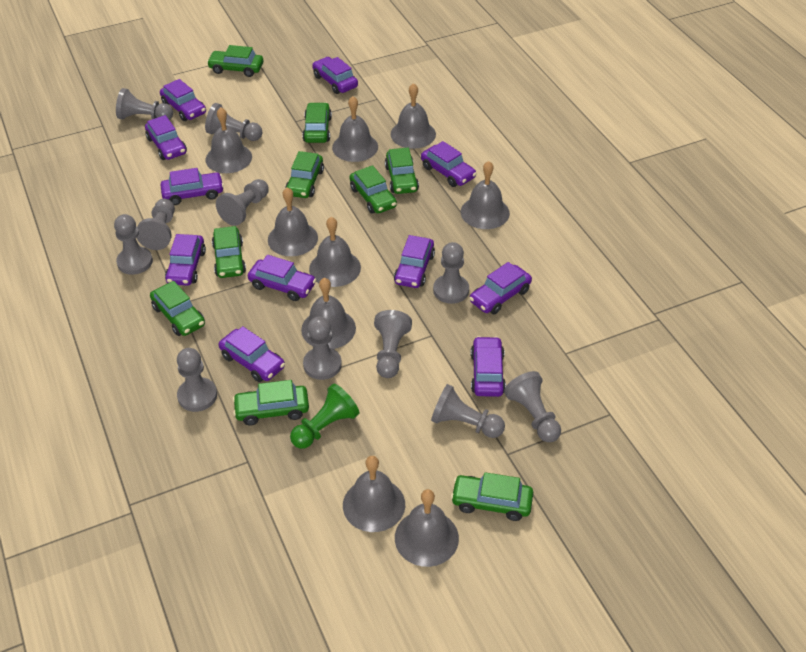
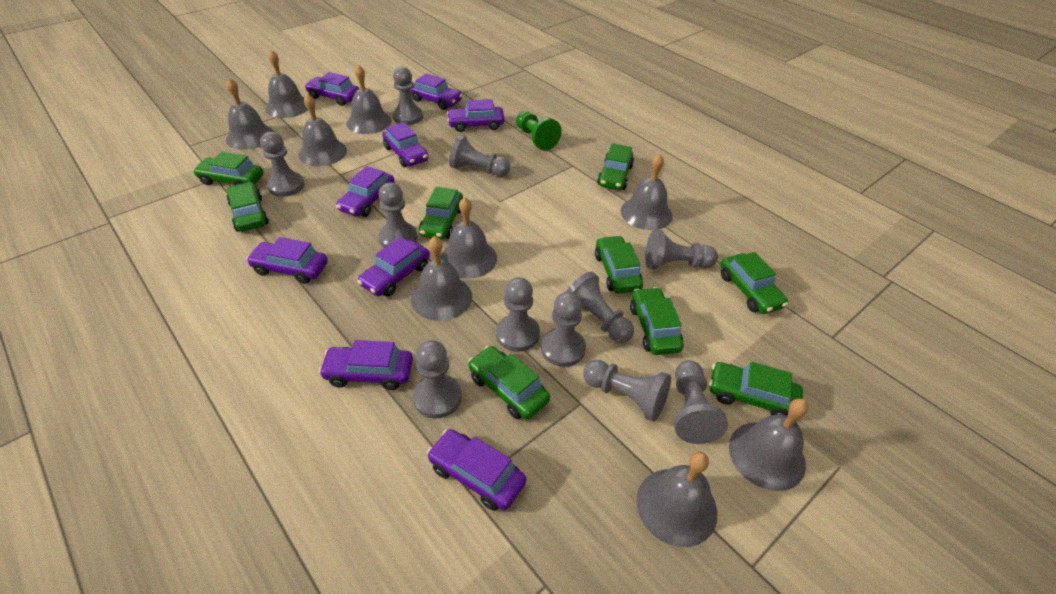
purple car: 11 -> 9

